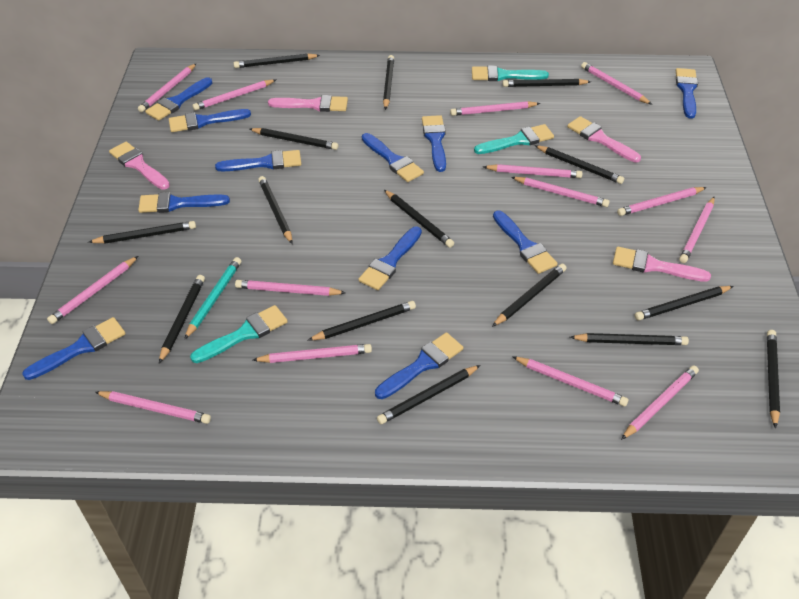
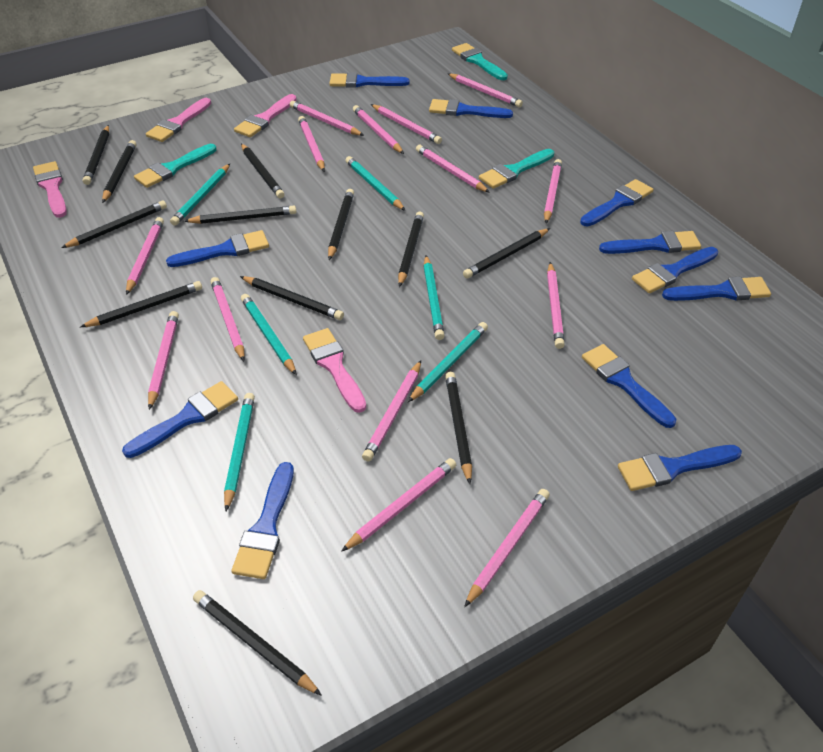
black pencil: 15 -> 12
turquoise pencil: 1 -> 6

